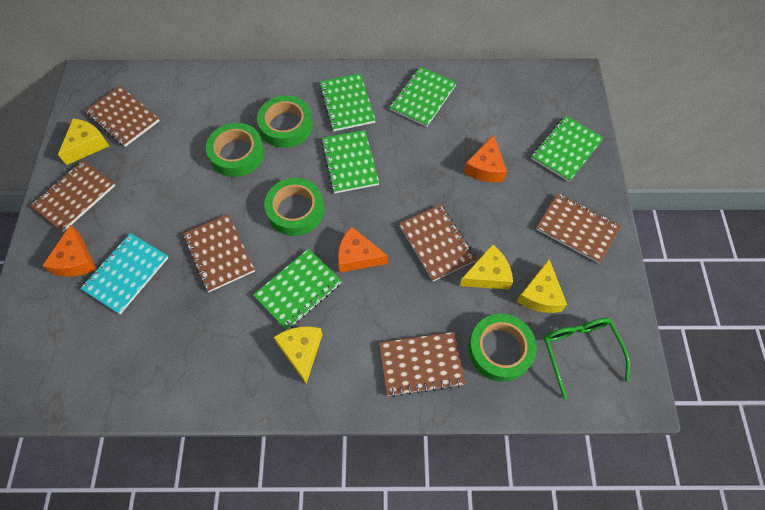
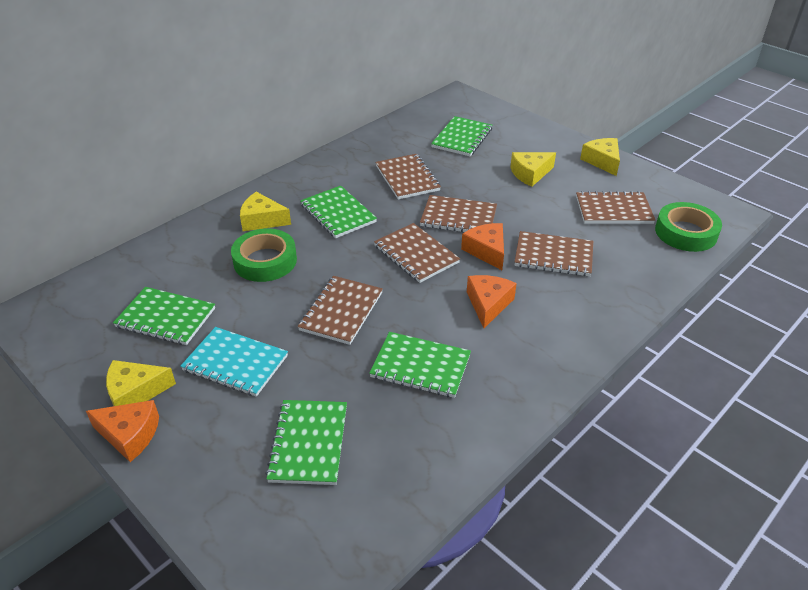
green glasses: 1 -> 0
green tape: 4 -> 2

